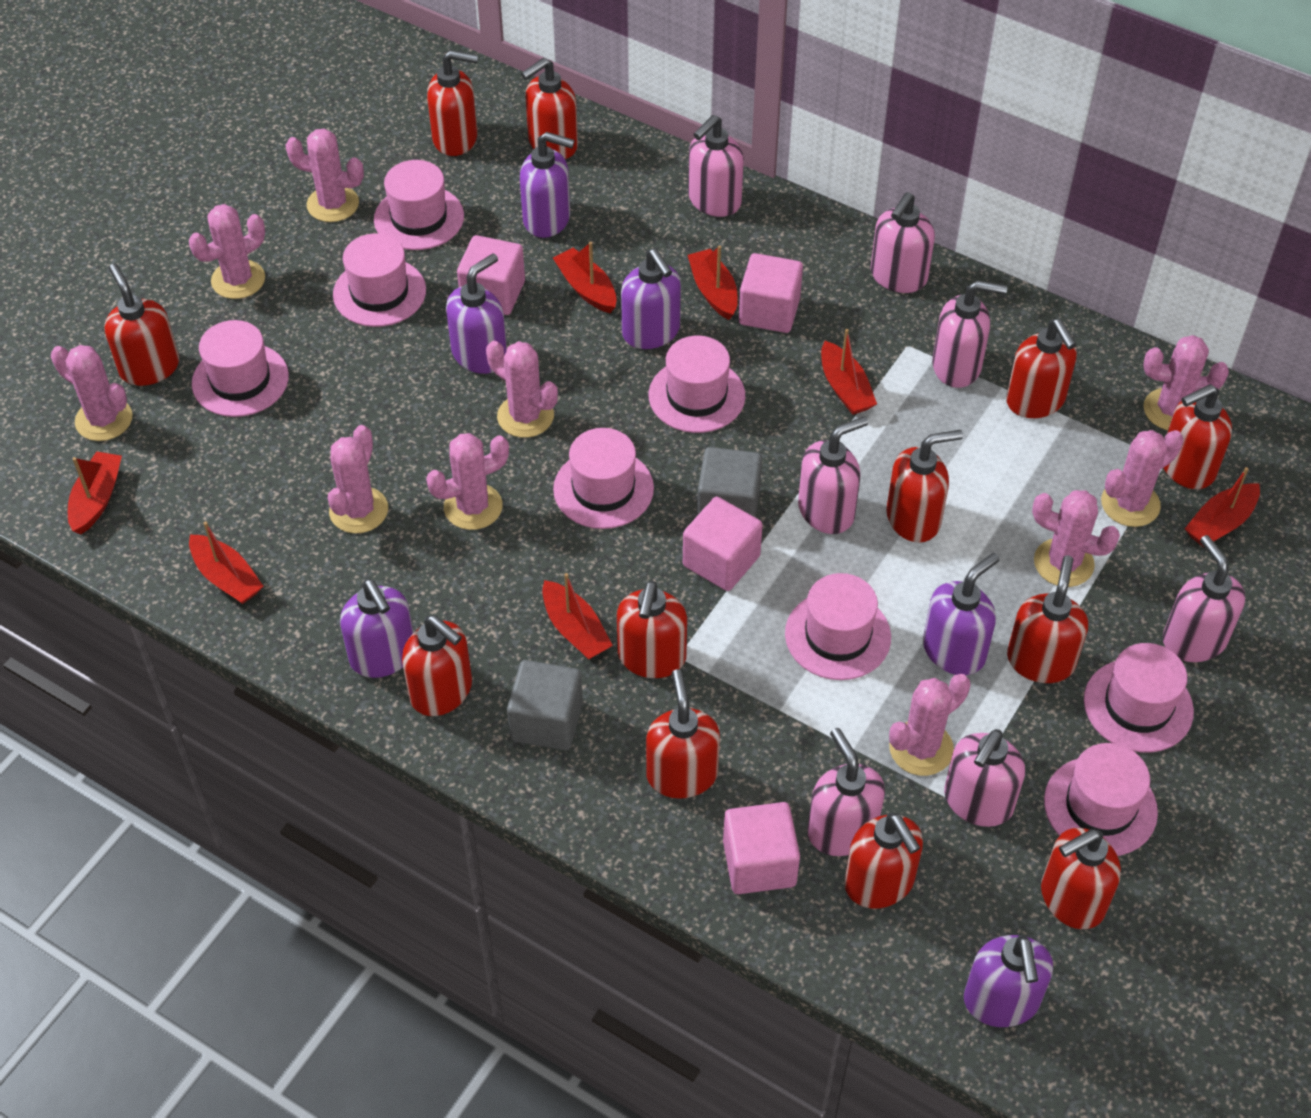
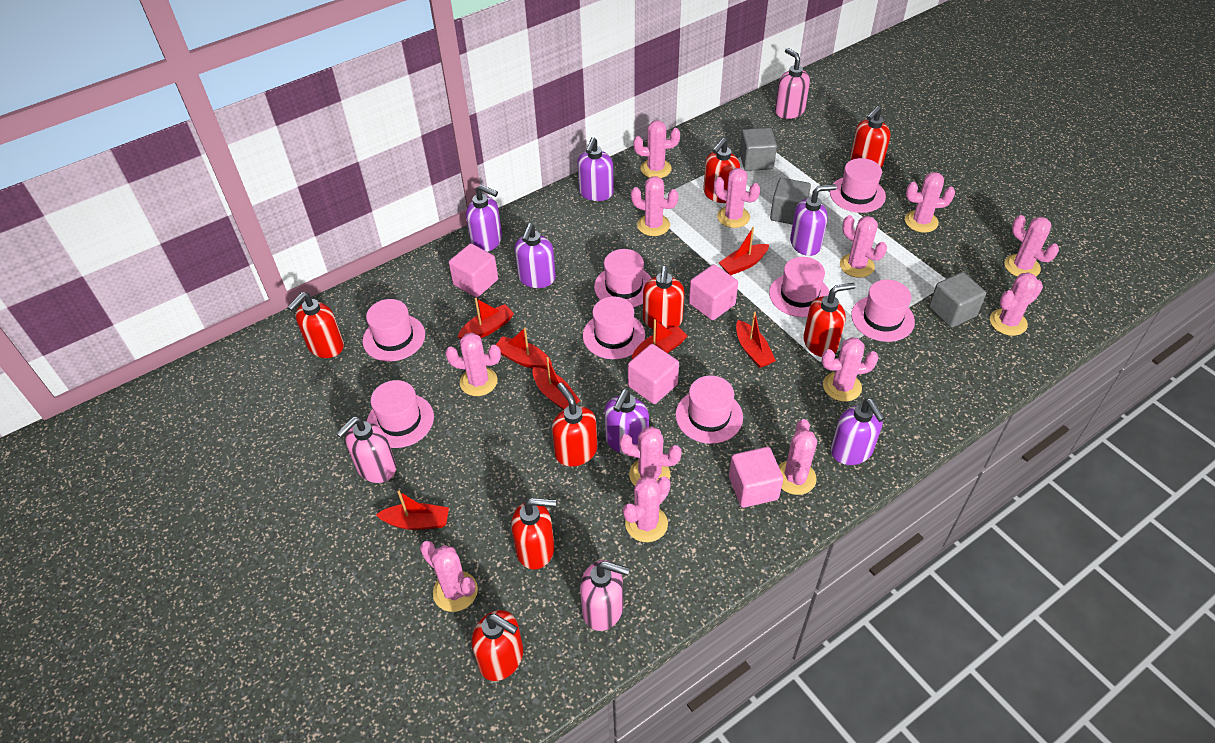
grey cube: 2 -> 3
pink cactus: 10 -> 13
pink soap dispenser: 7 -> 3
red soap dispenser: 12 -> 8

